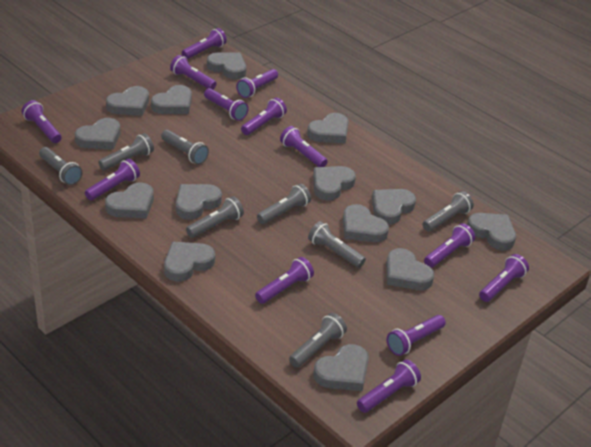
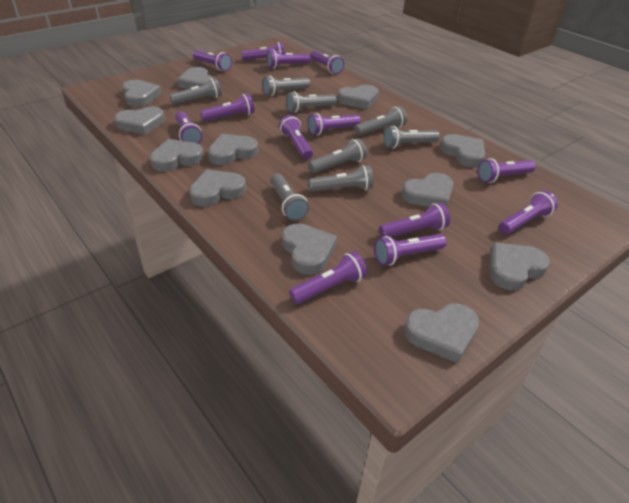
grey heart: 14 -> 12

